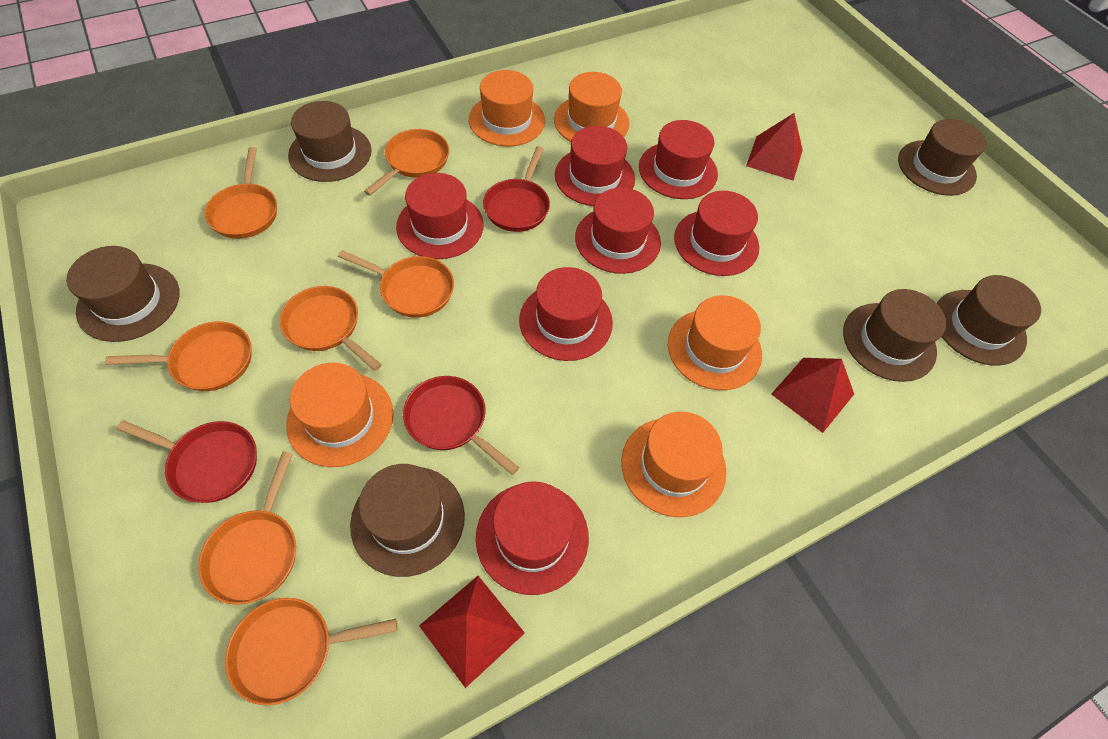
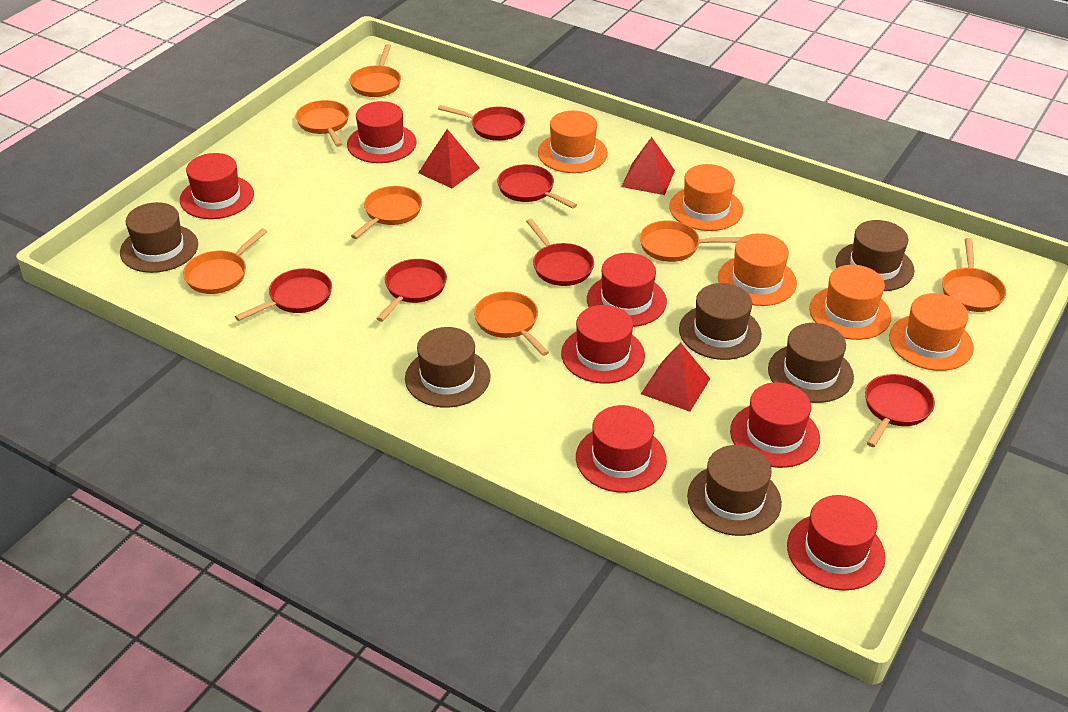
red pan: 3 -> 6

